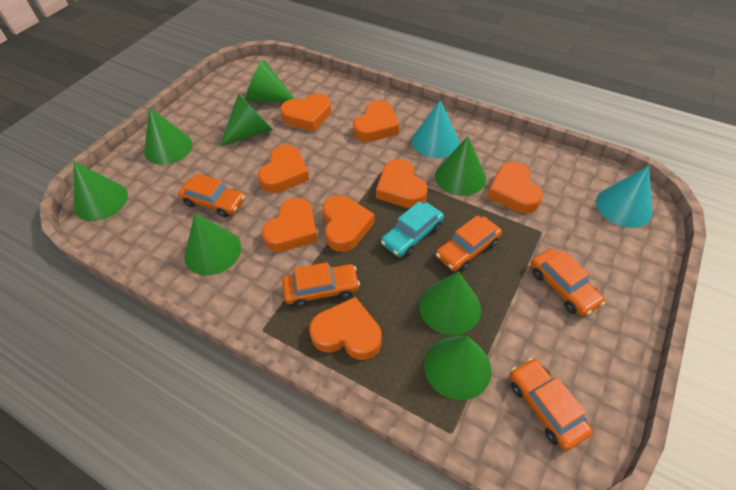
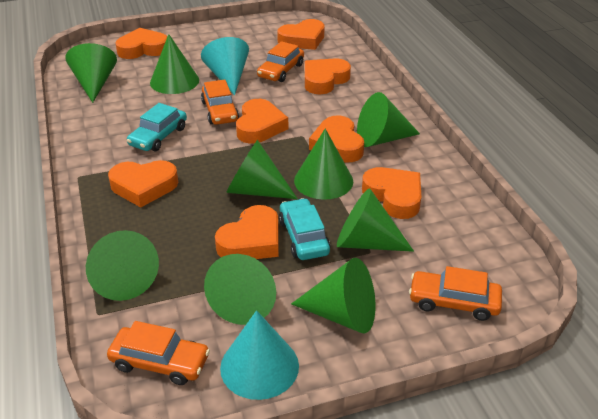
green cone: 8 -> 9
orange car: 5 -> 4
turquoise car: 1 -> 2

